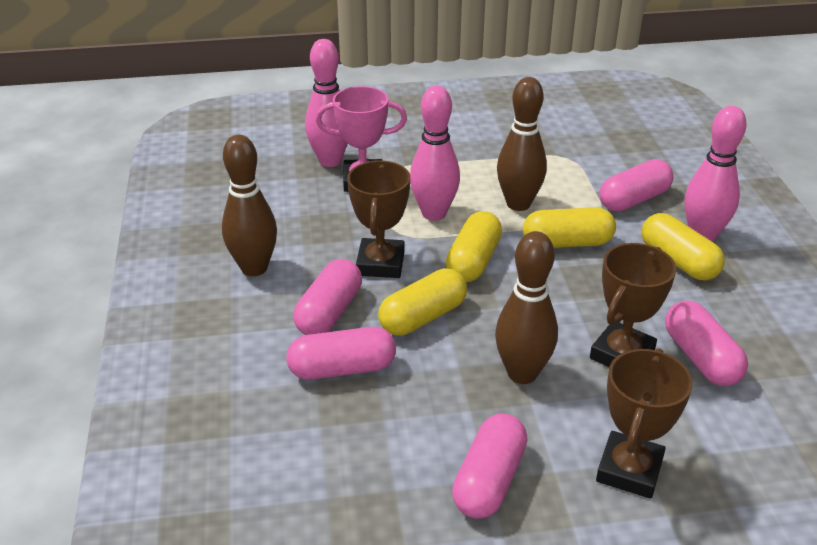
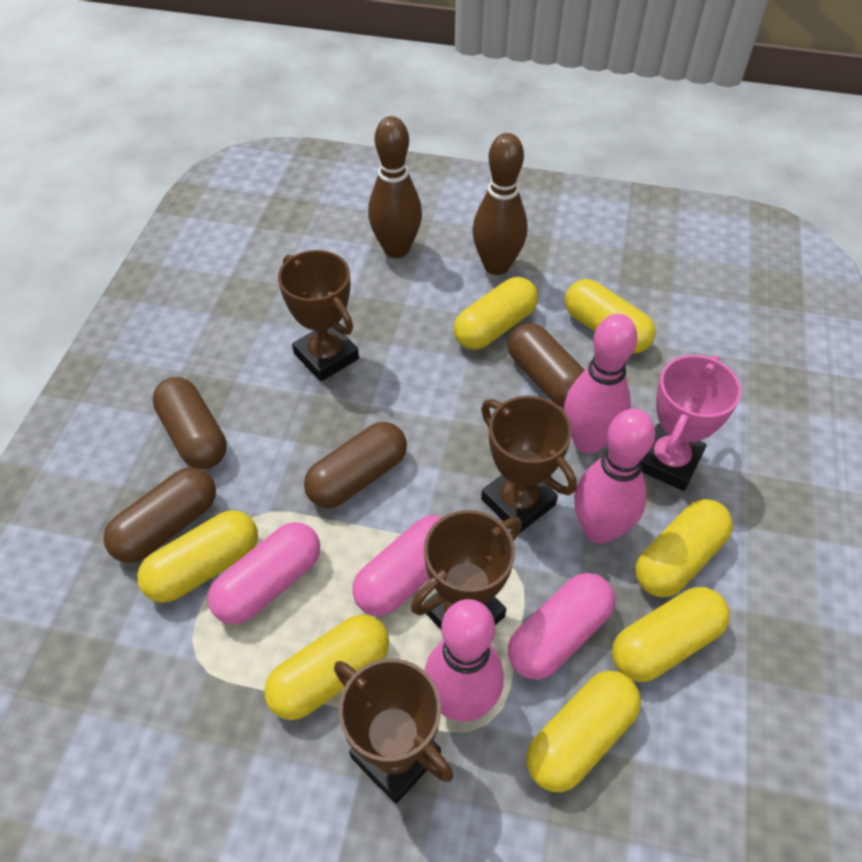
brown bowling pin: 3 -> 2
brown capsule: 0 -> 4
brown trophy: 3 -> 4
pink capsule: 5 -> 3
yellow capsule: 4 -> 7

